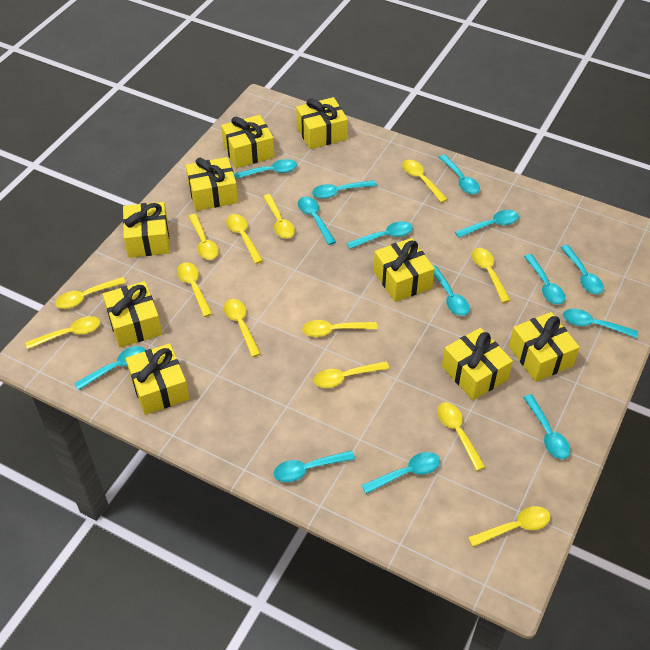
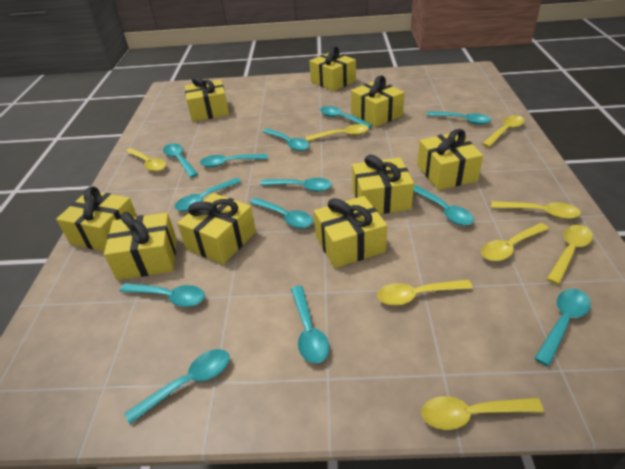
turquoise spoon: 14 -> 13
yellow spoon: 13 -> 8

